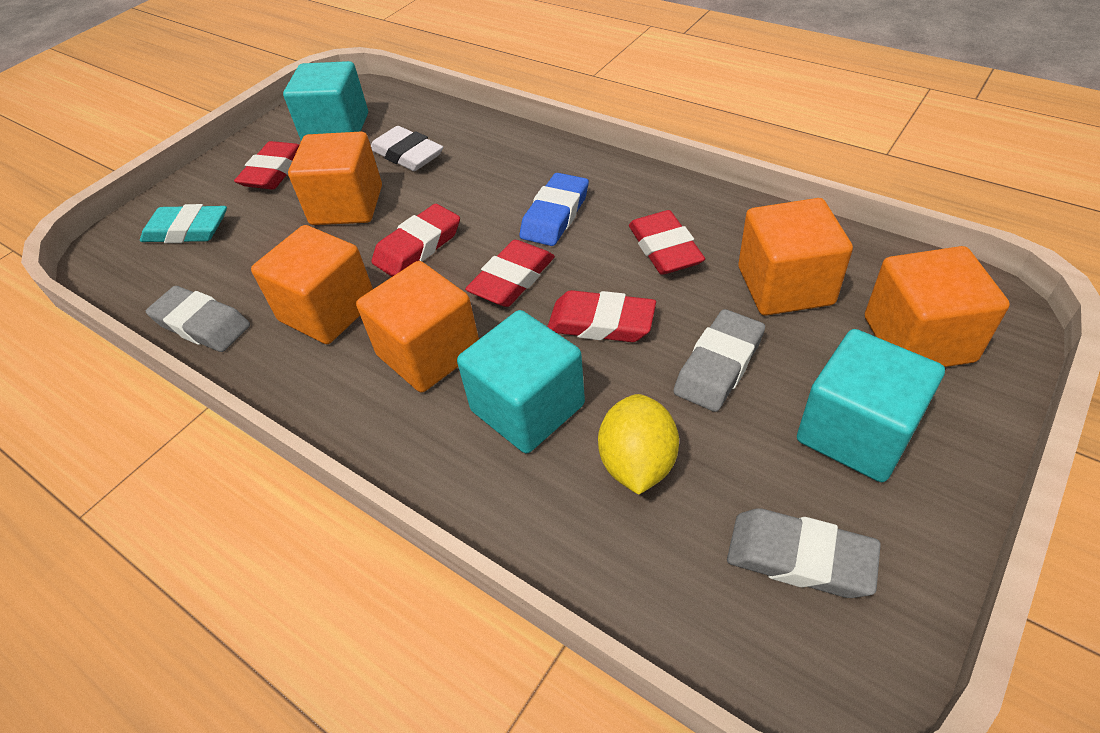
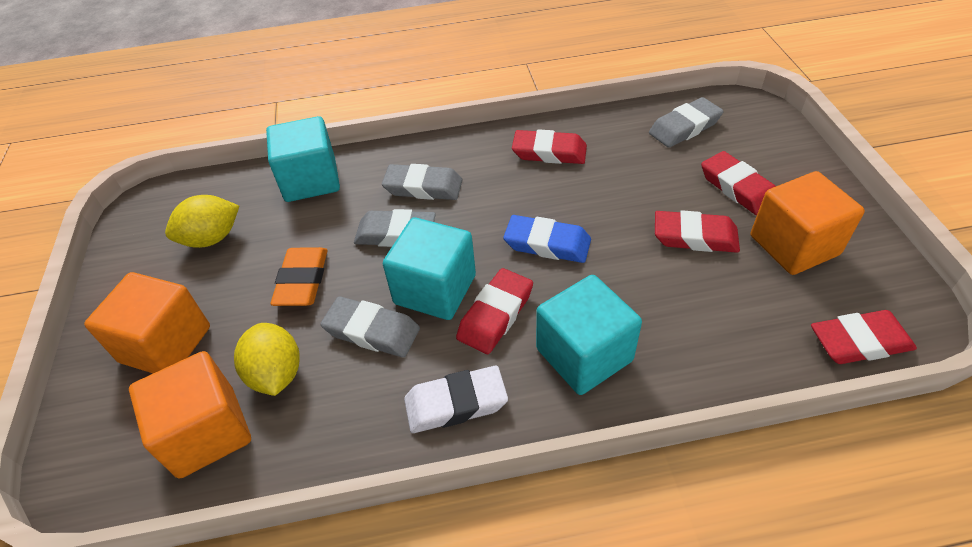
grey eraser: 3 -> 4
orange cube: 5 -> 3
orange eraser: 0 -> 1
turquoise eraser: 1 -> 0
yellow lemon: 1 -> 2

